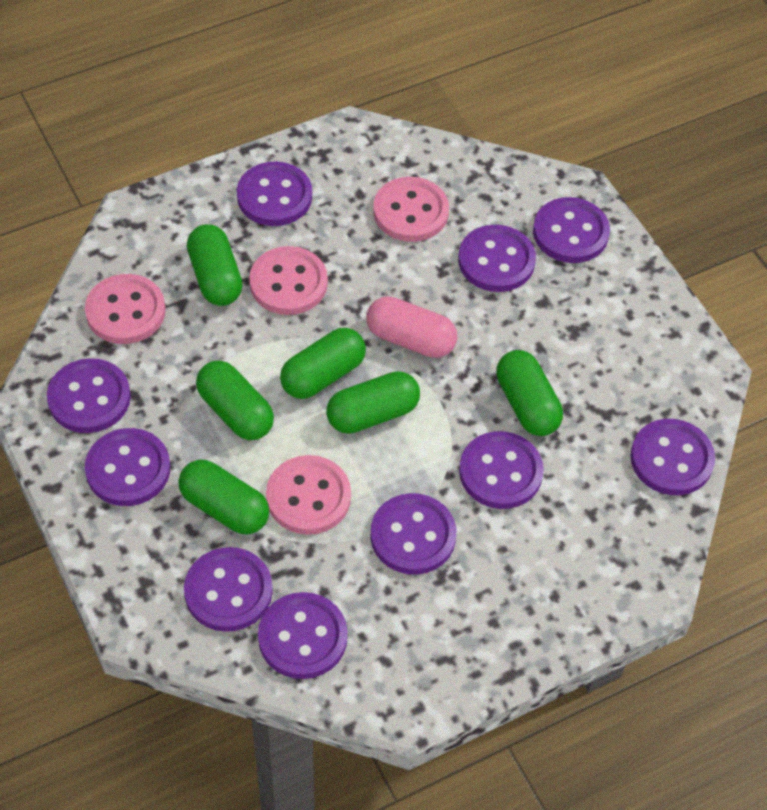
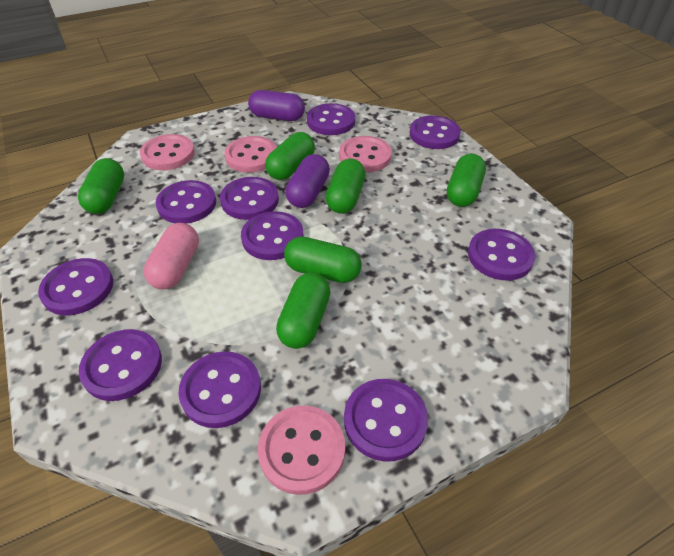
purple capsule: 0 -> 2

